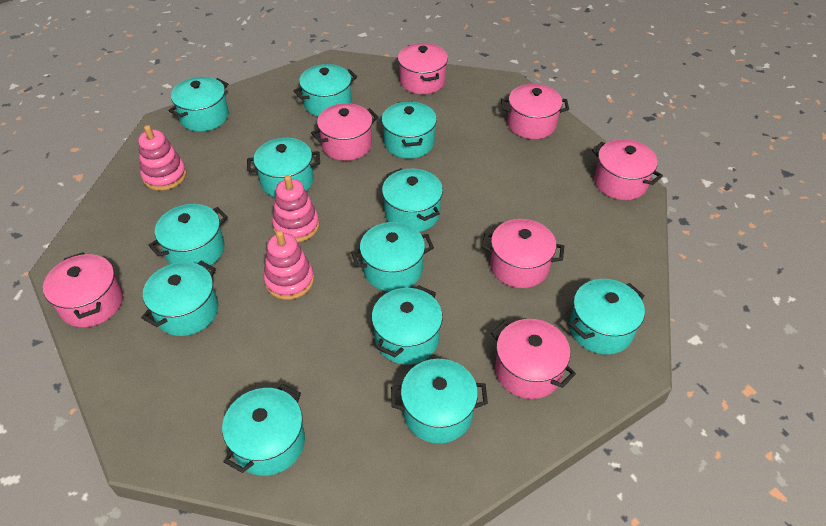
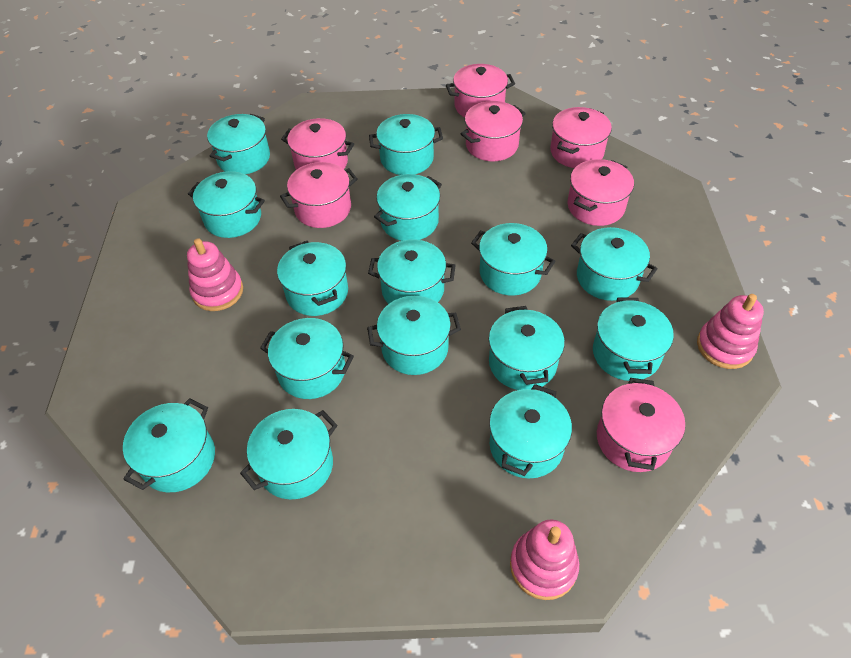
turquoise pot: 12 -> 15

